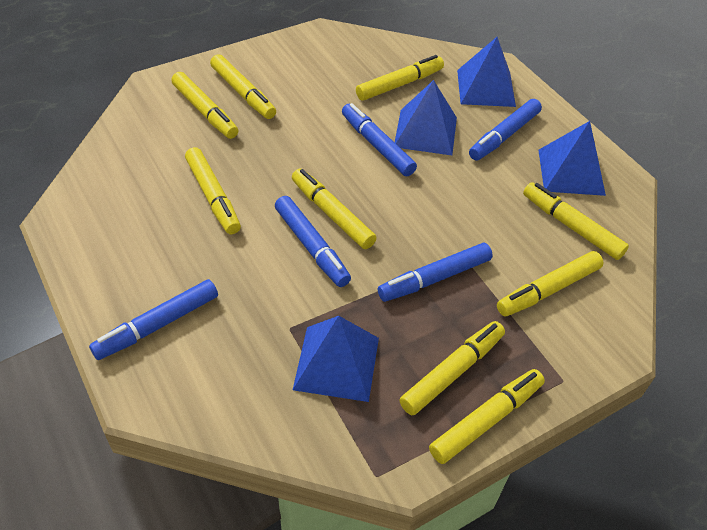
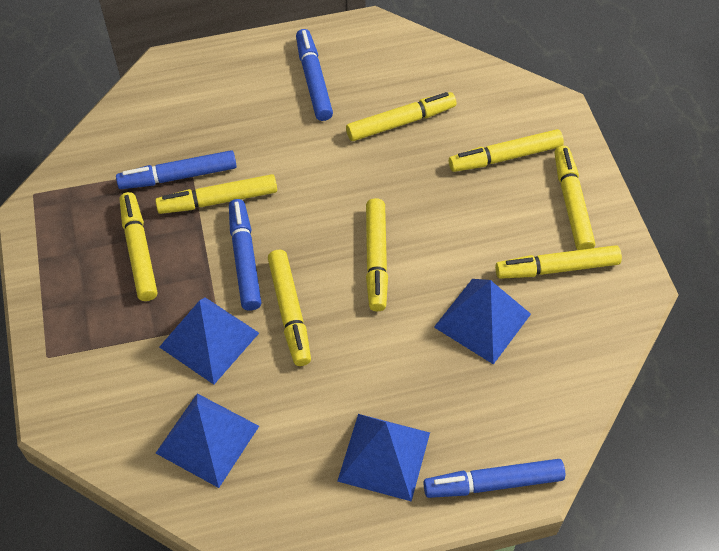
blue marker: 5 -> 4
yellow marker: 9 -> 8

